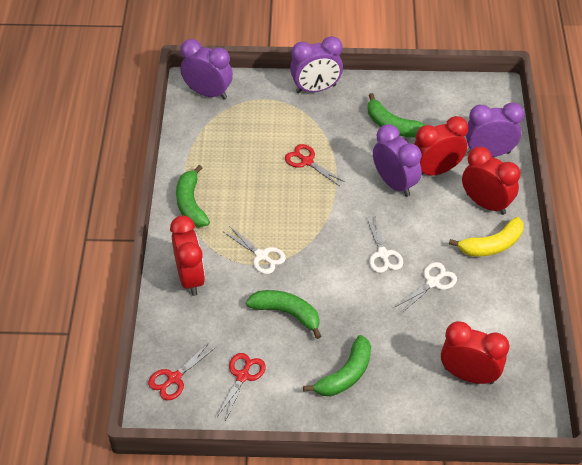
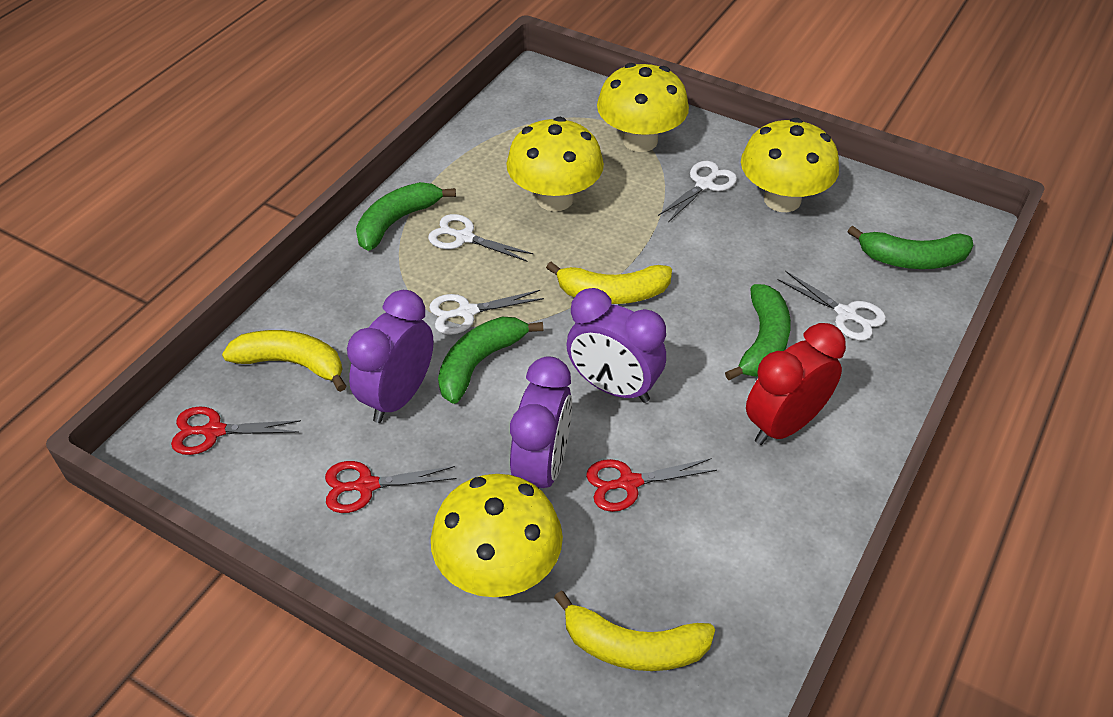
purple clock: 4 -> 3
red clock: 4 -> 1
white scissors: 3 -> 4
yellow banana: 1 -> 3
yellow mushroom: 0 -> 4

